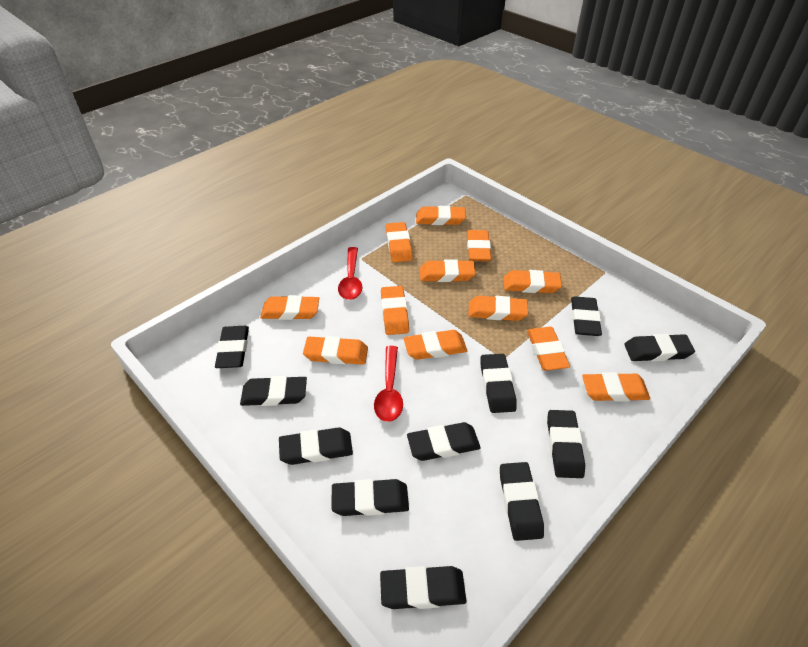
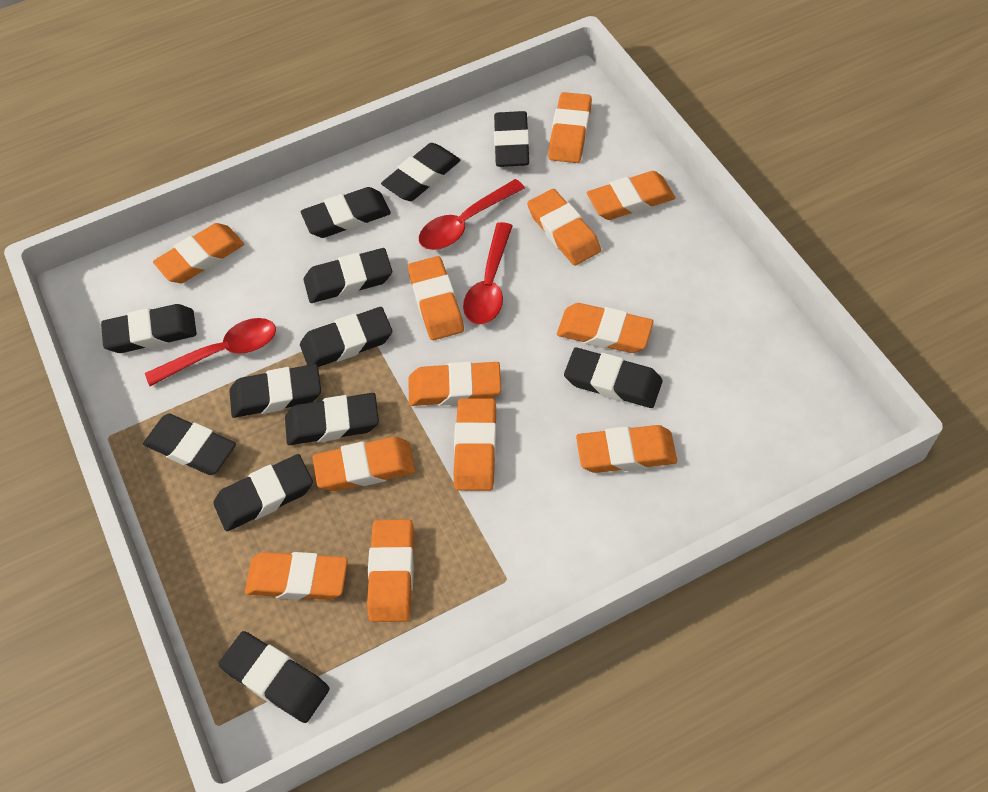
black eraser: 11 -> 12
red spoon: 2 -> 3

